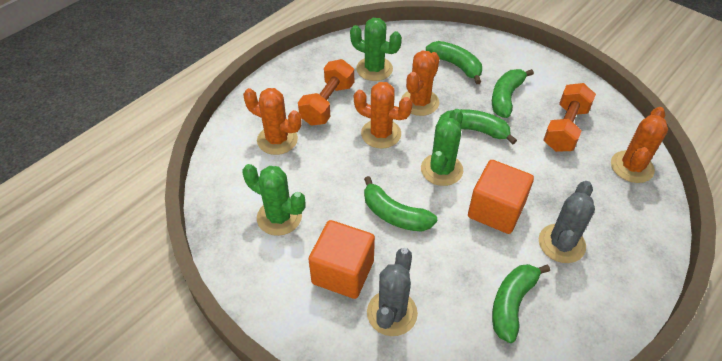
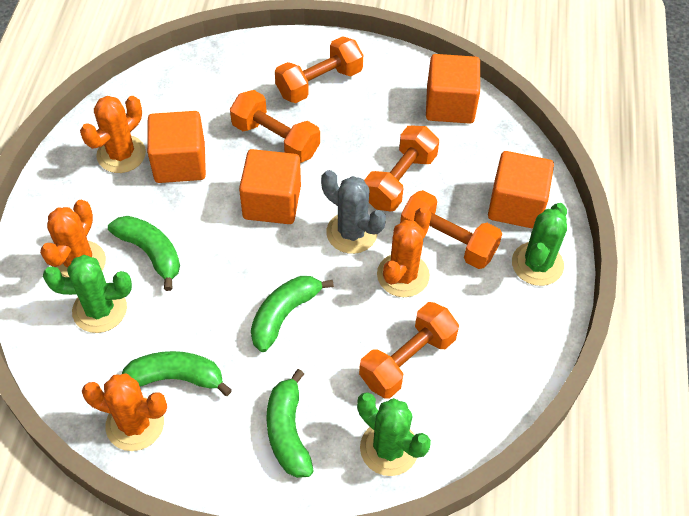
green banana: 5 -> 4
grey cactus: 2 -> 1
orange cube: 2 -> 4
orange dumbbell: 2 -> 5

